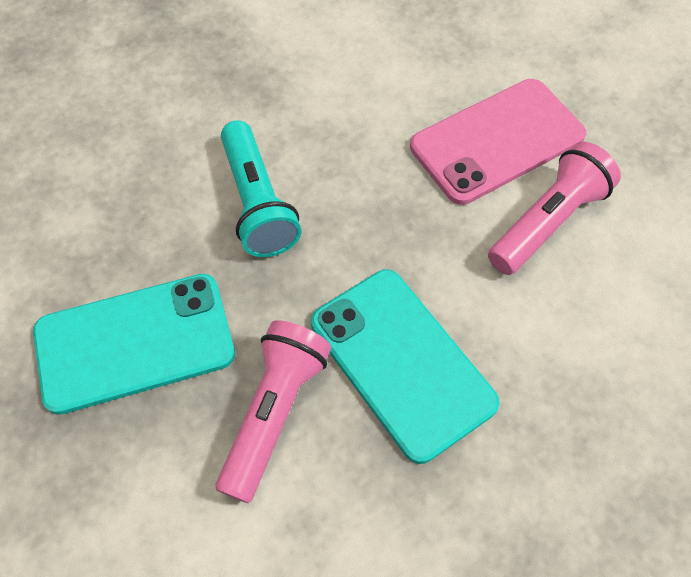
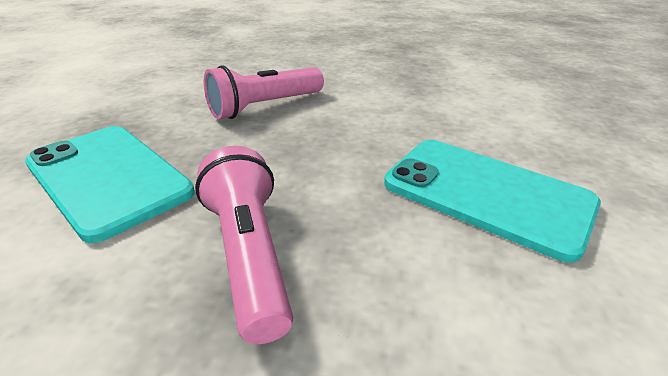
pink phone: 1 -> 0
turquoise flashlight: 1 -> 0

